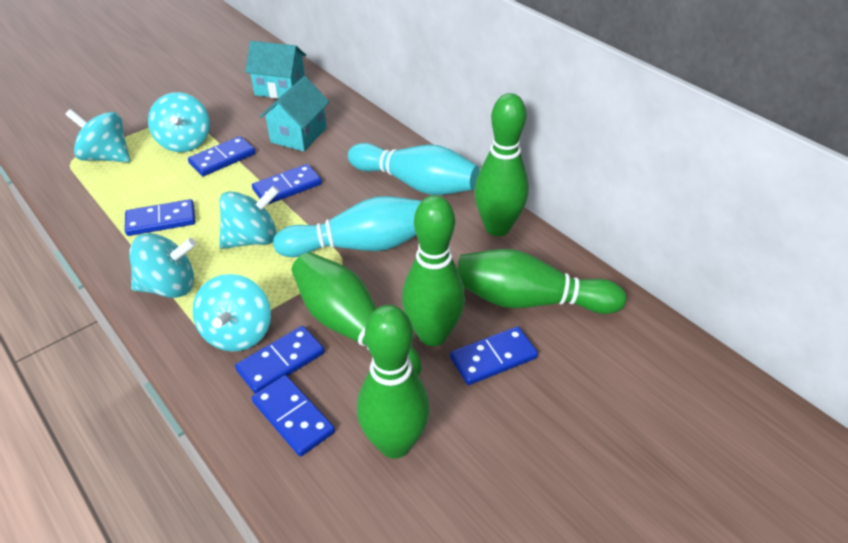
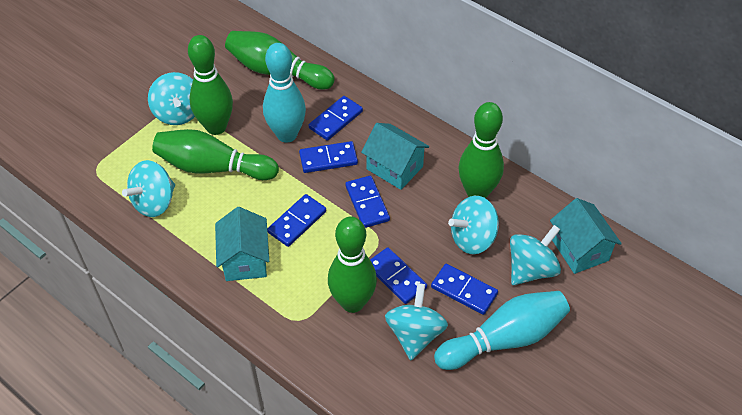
turquoise house: 2 -> 3

